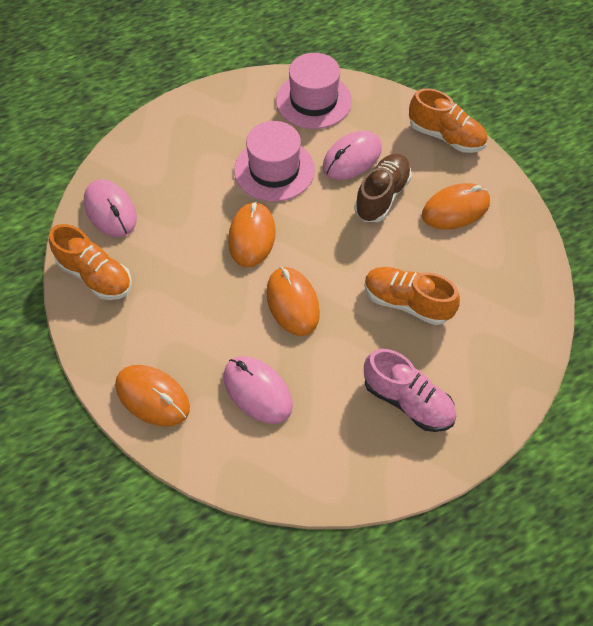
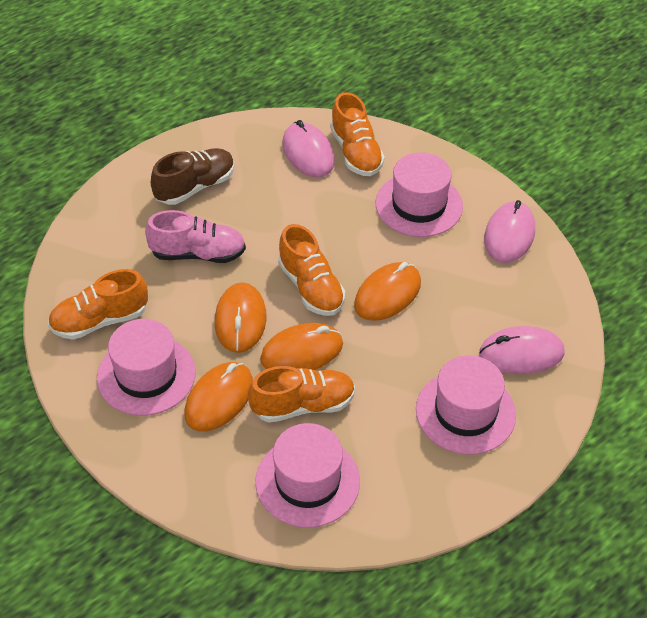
orange shoe: 3 -> 4
pink hat: 2 -> 4

